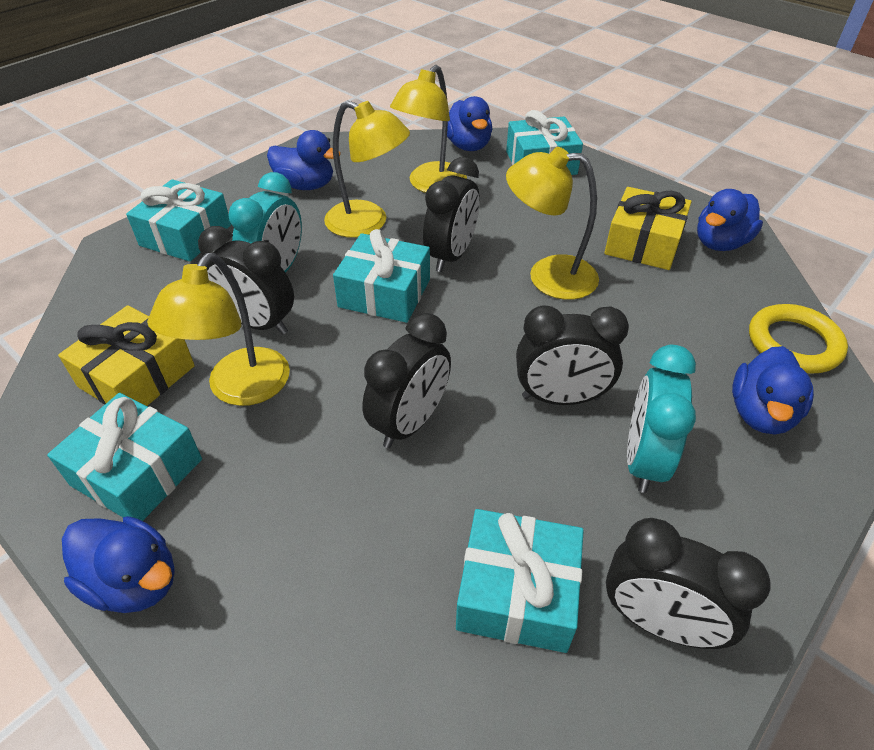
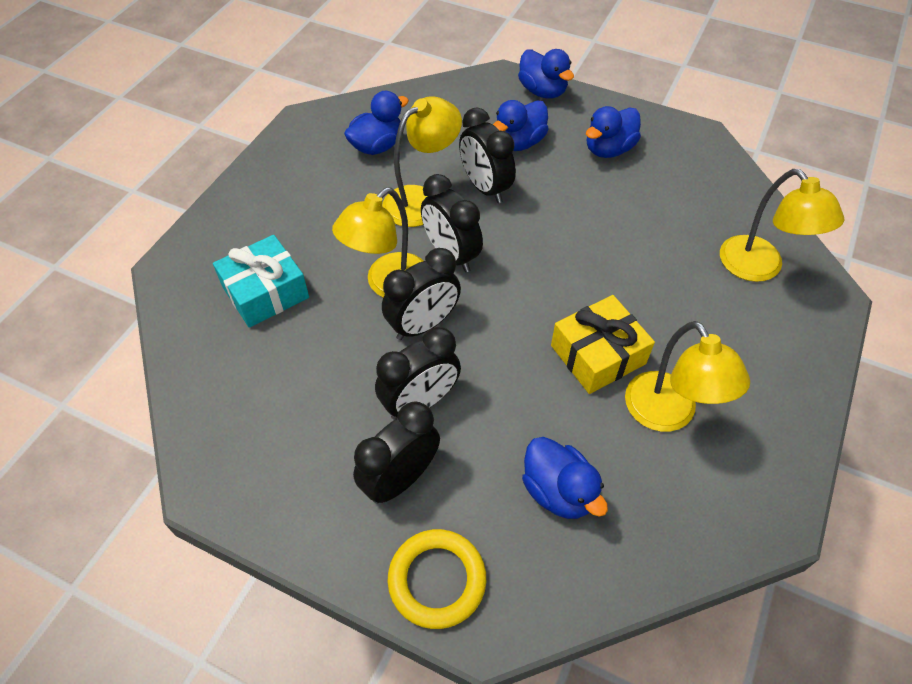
turquoise clock: 2 -> 0
turquoise gift: 5 -> 1
yellow gift: 2 -> 1

